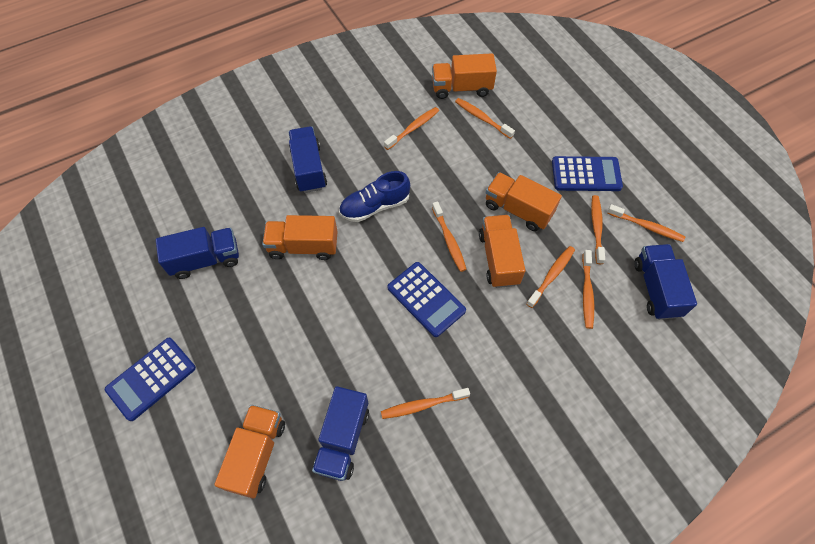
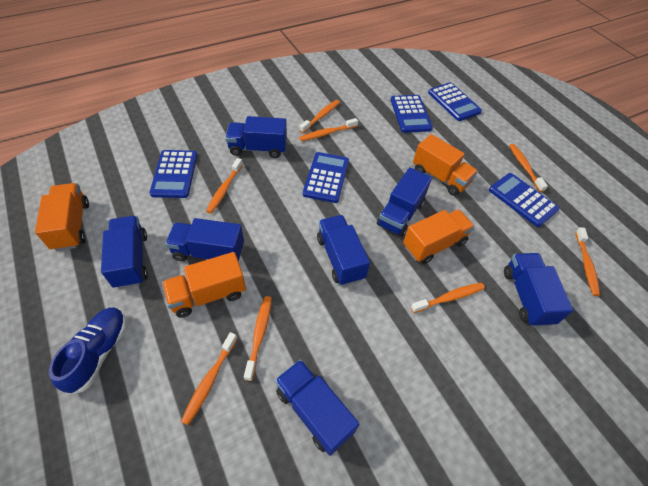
blue calculator: 3 -> 5
blue truck: 4 -> 7
orange truck: 5 -> 4

